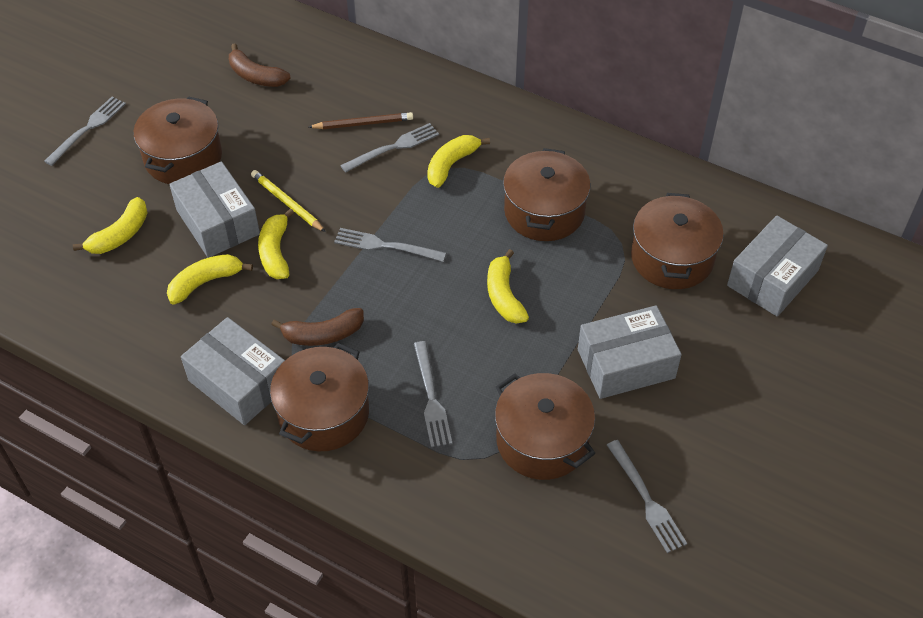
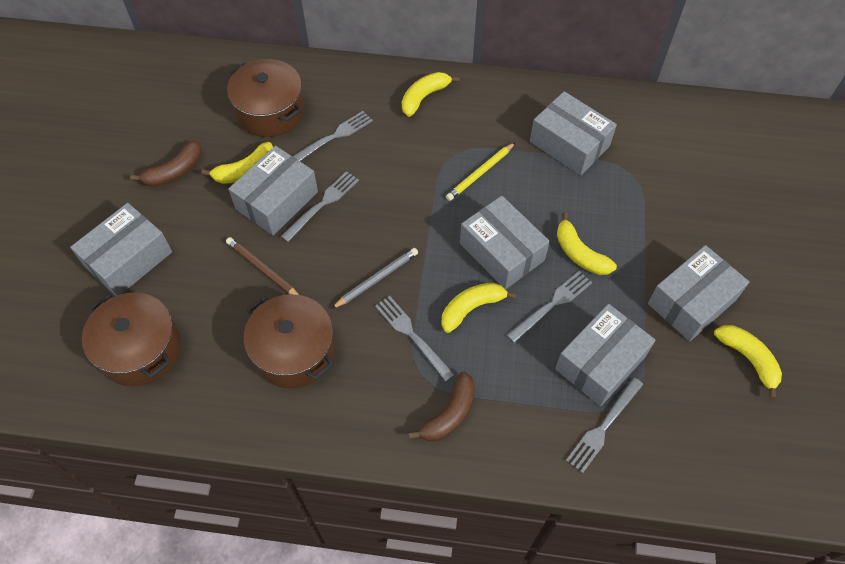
brown pot: 5 -> 3
grey box: 4 -> 6
grey pencil: 0 -> 1

